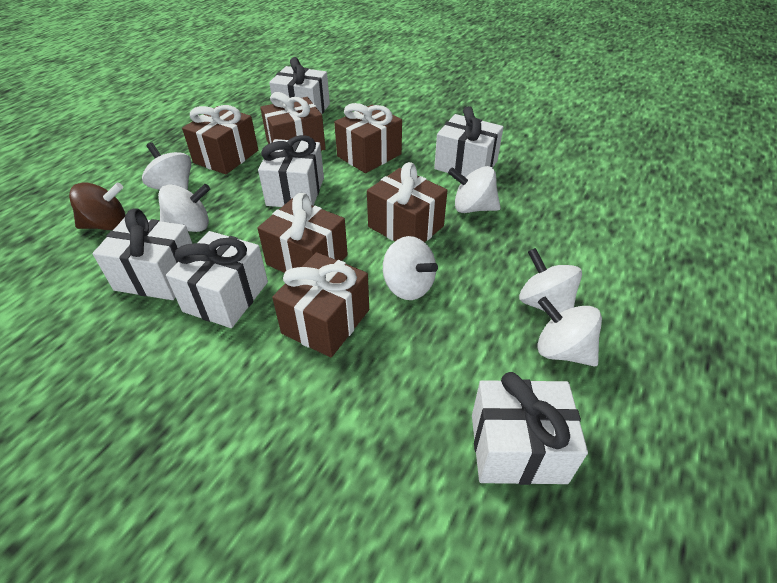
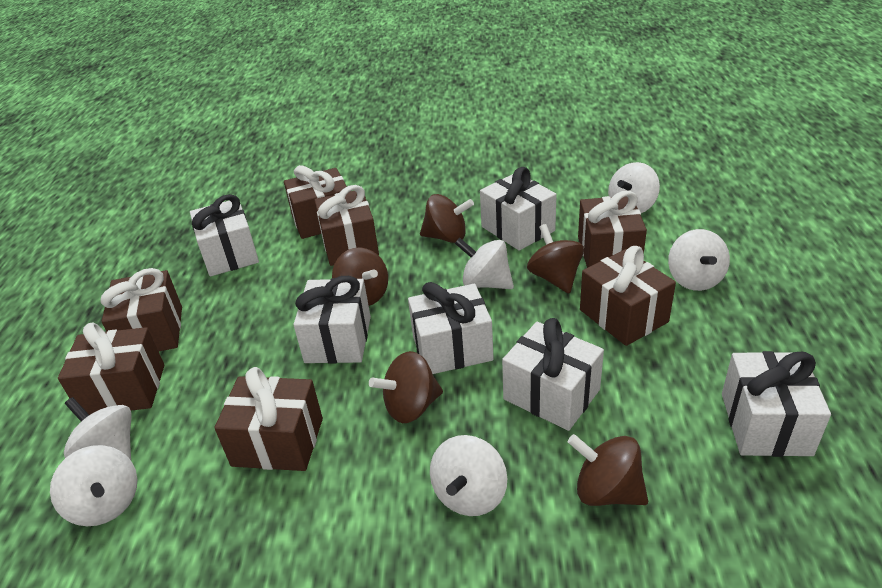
brown gift: 6 -> 7
brown spinning top: 1 -> 5

